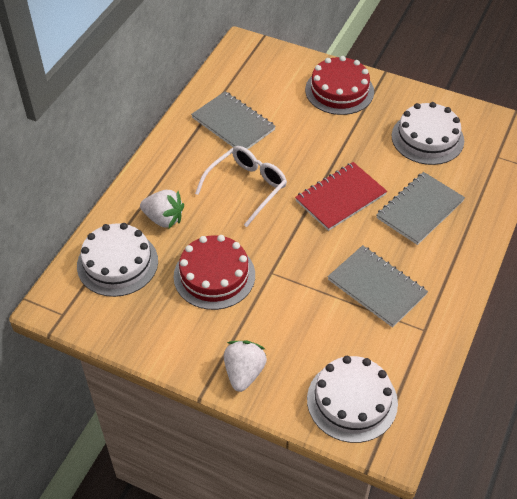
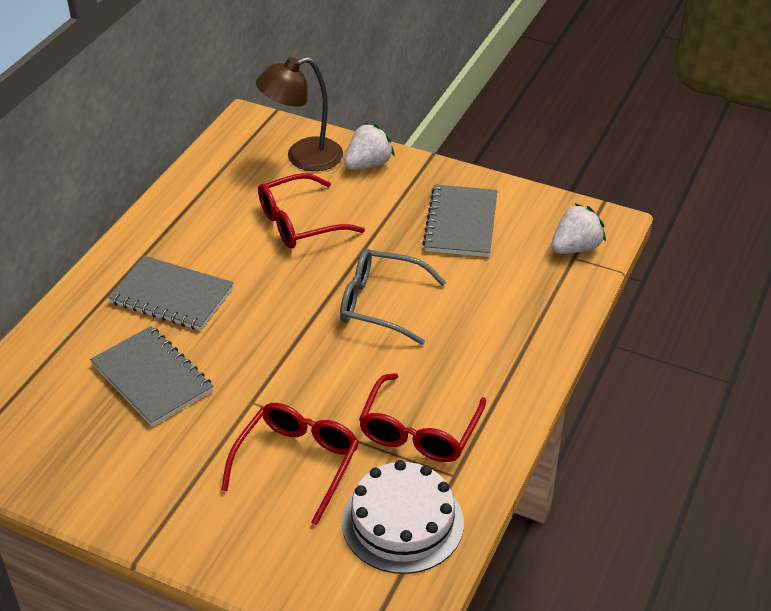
brown lamp: 0 -> 1
grey glasses: 0 -> 1
red cake: 2 -> 0
red glasses: 0 -> 3
red notebook: 1 -> 0
white cake: 3 -> 1
white glasses: 1 -> 0

